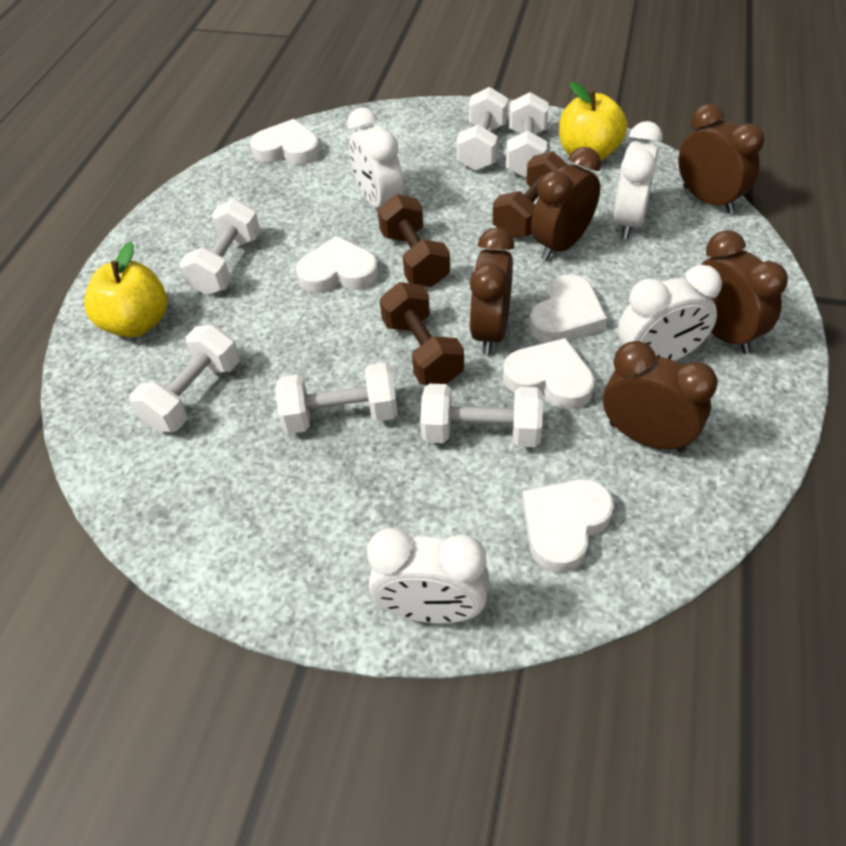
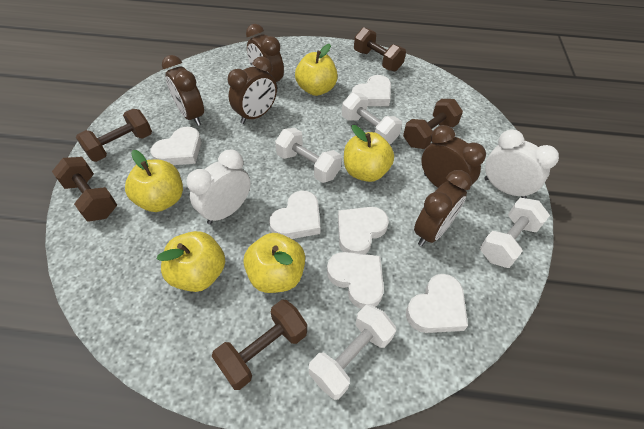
brown dumbbell: 3 -> 5
white clock: 4 -> 2
white dumbbell: 6 -> 4
white heart: 5 -> 6
yellow apple: 2 -> 5

